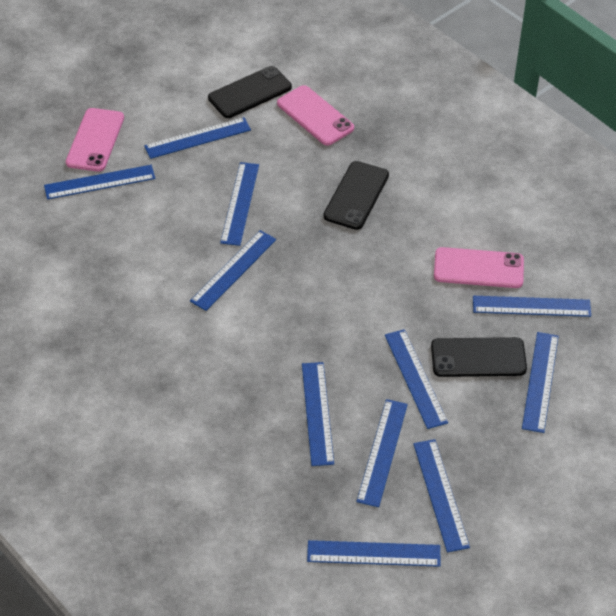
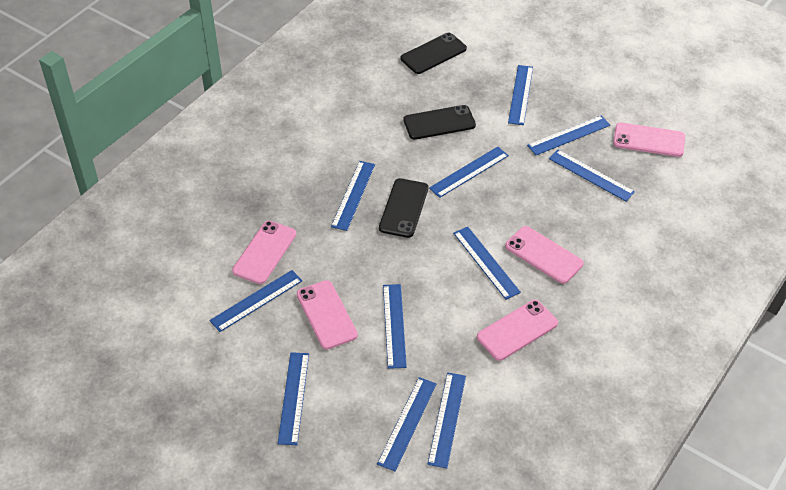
pink phone: 3 -> 5

